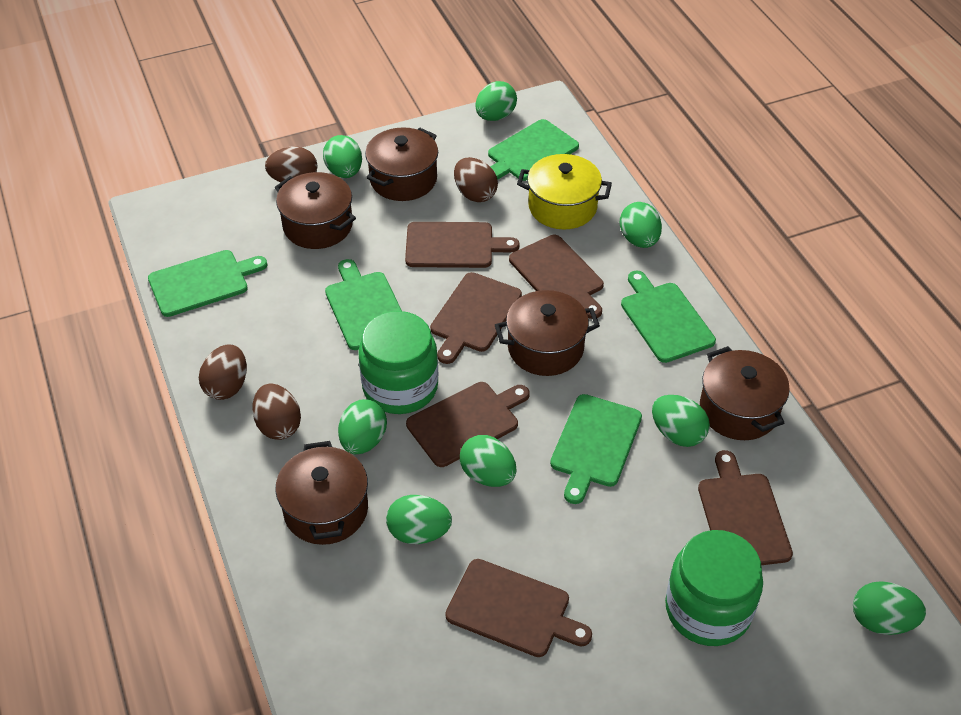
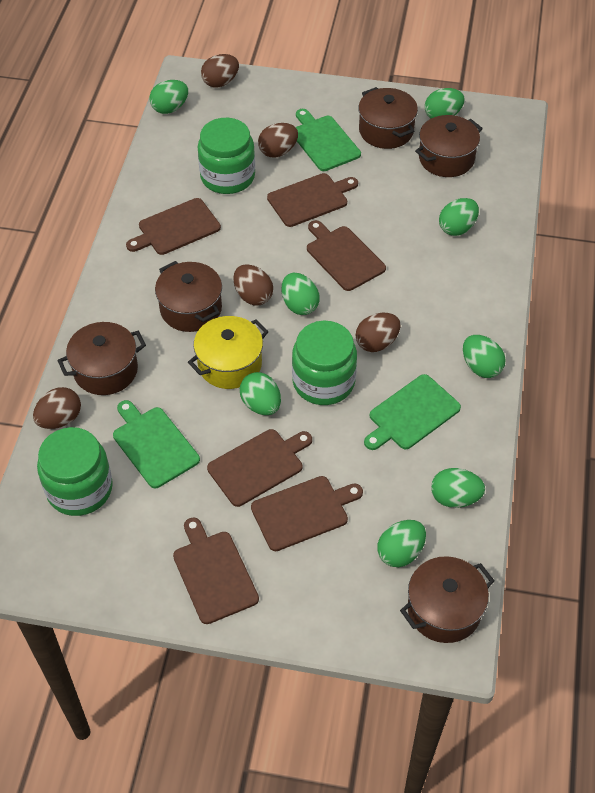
brown egg: 4 -> 5
green cutting board: 5 -> 3
green jar: 2 -> 3

